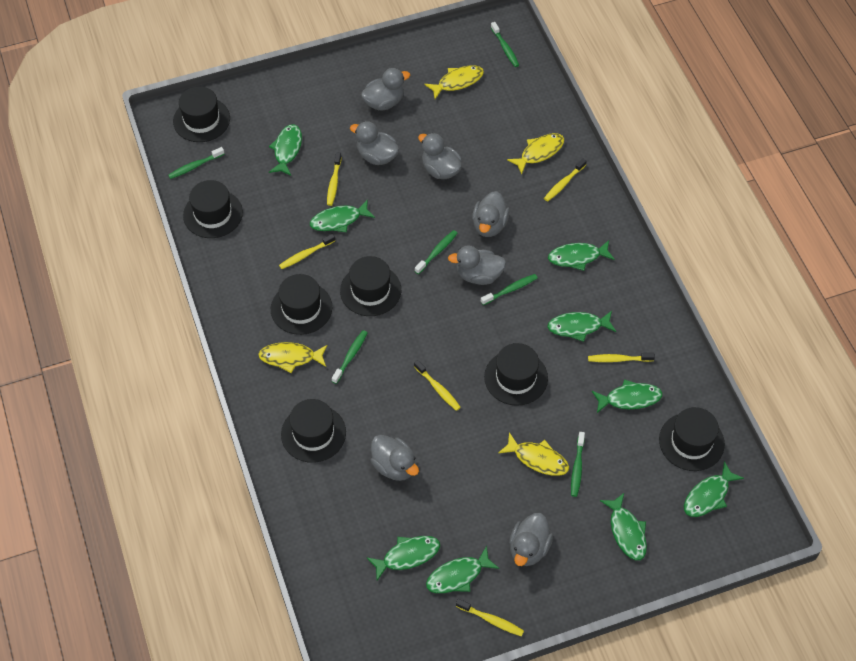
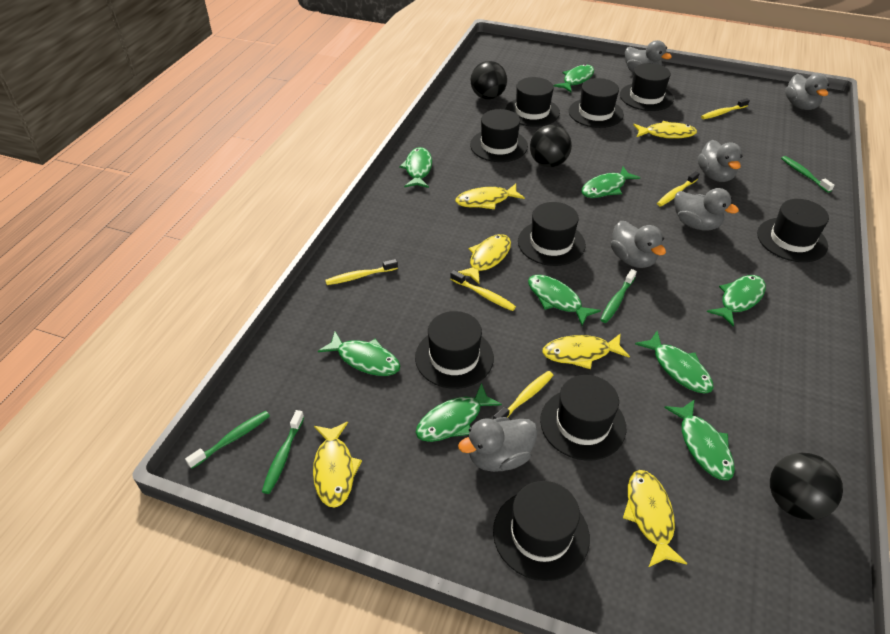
black ball: 0 -> 3
black hat: 7 -> 9
green toothbrush: 6 -> 4
grey duck: 7 -> 6
yellow fish: 4 -> 6
yellow toothbrush: 6 -> 5

